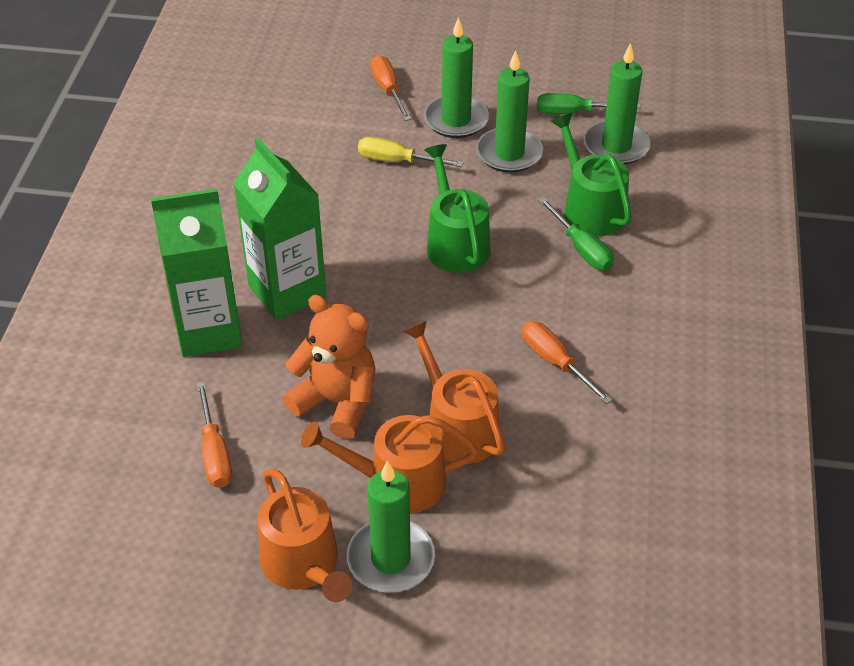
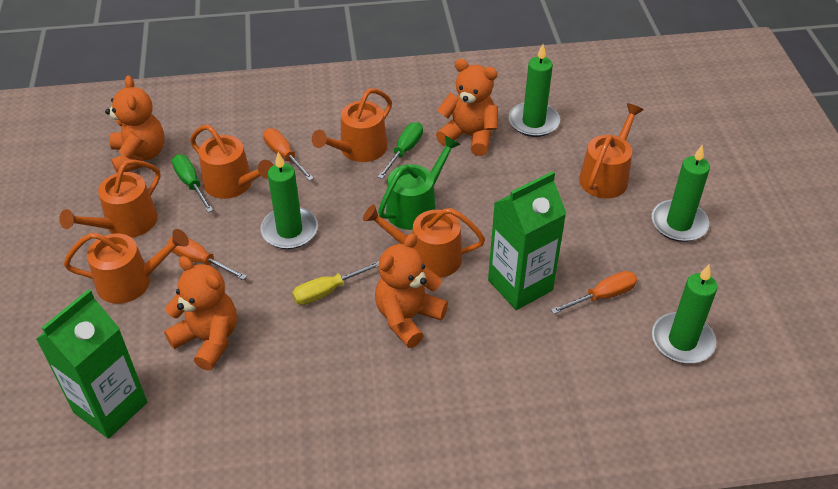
green watering can: 2 -> 1
orange teddy bear: 1 -> 4
orange watering can: 3 -> 6

